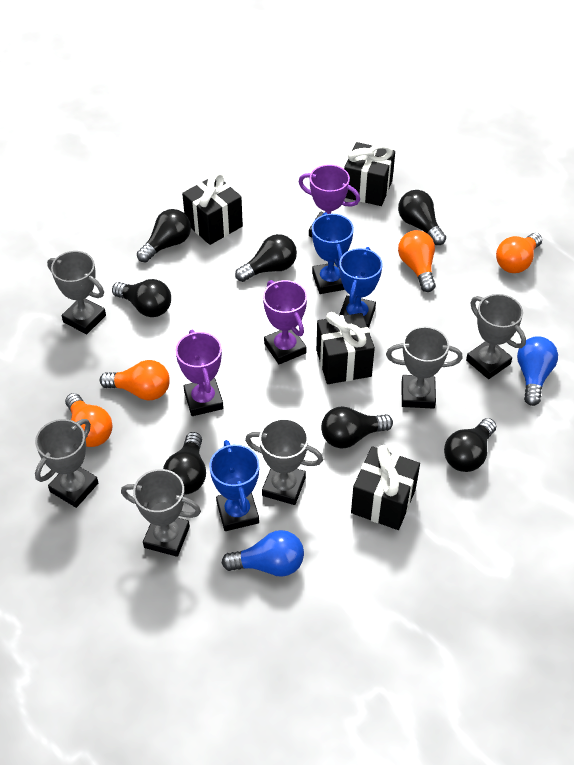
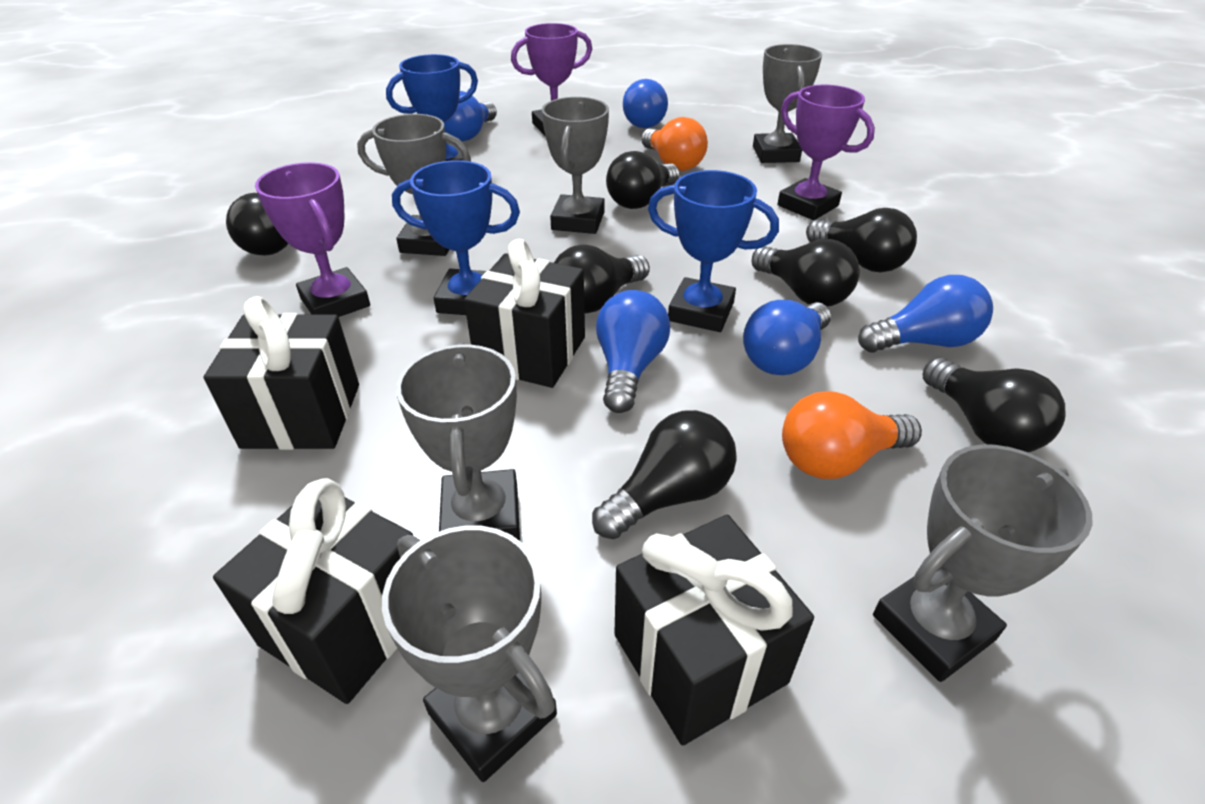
blue light bulb: 2 -> 5
orange light bulb: 4 -> 2

